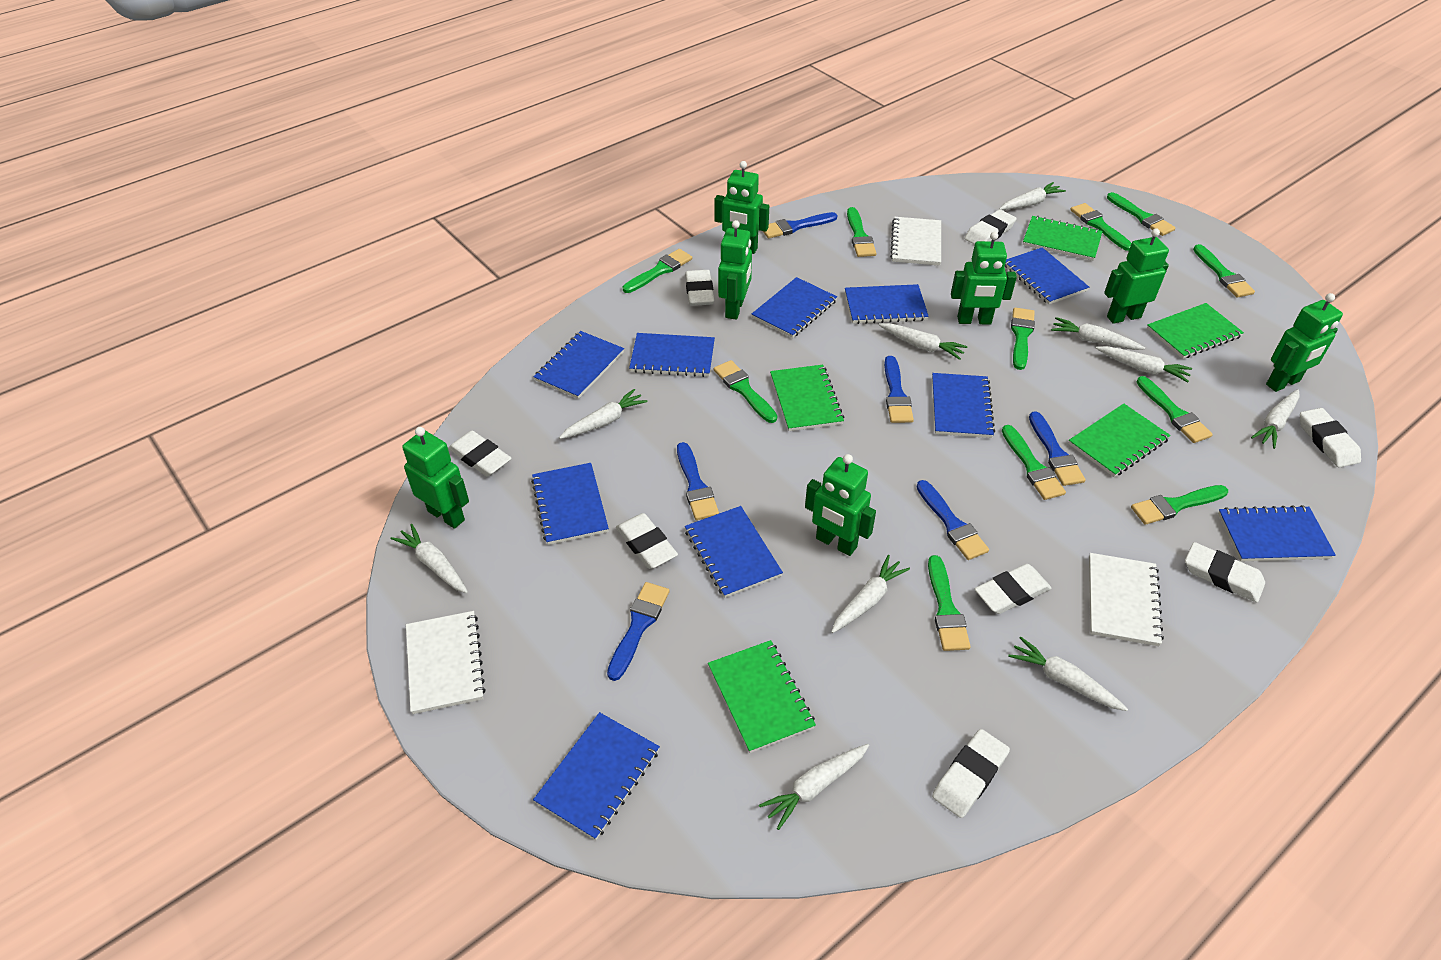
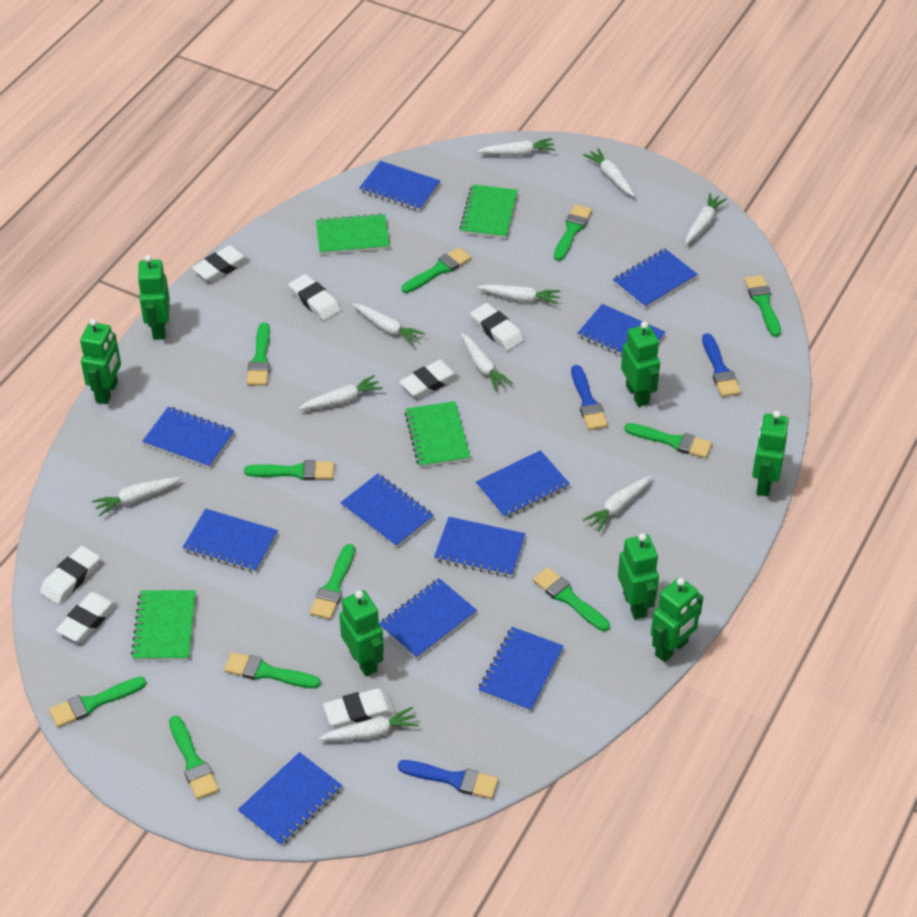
blue brush: 6 -> 3
blue notebook: 10 -> 11
green notebook: 5 -> 4
white eraser: 8 -> 7
white notebook: 3 -> 0

